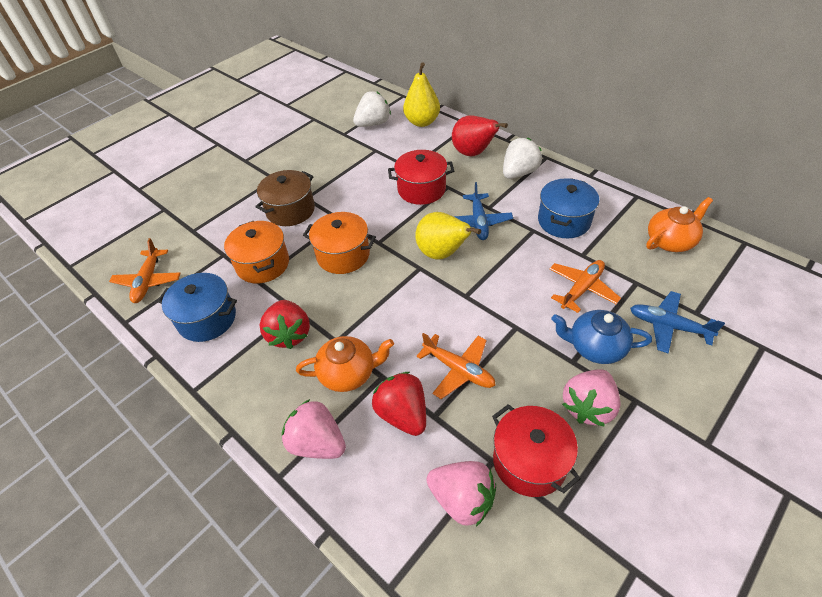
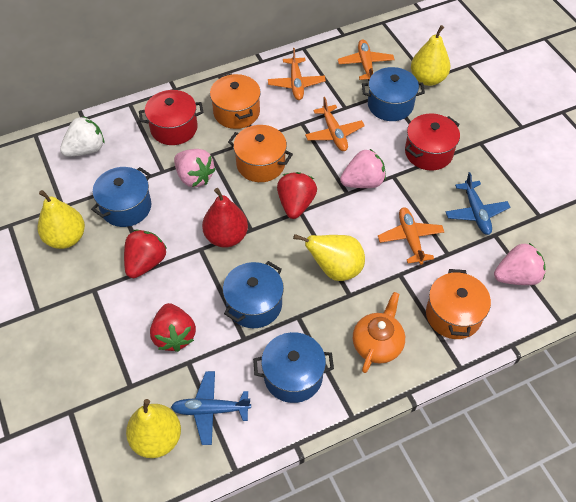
blue pot: 2 -> 4
blue teapot: 1 -> 0
brown pot: 1 -> 0
orange plane: 3 -> 4
orange pot: 2 -> 3
orange teapot: 2 -> 1
red strawberry: 2 -> 3
white strawberry: 2 -> 1
yellow pear: 2 -> 4

